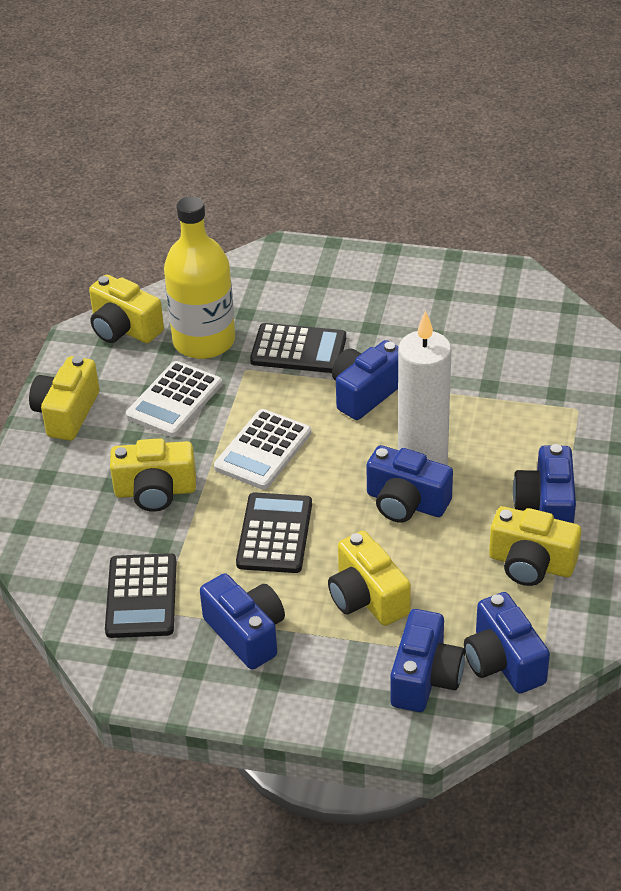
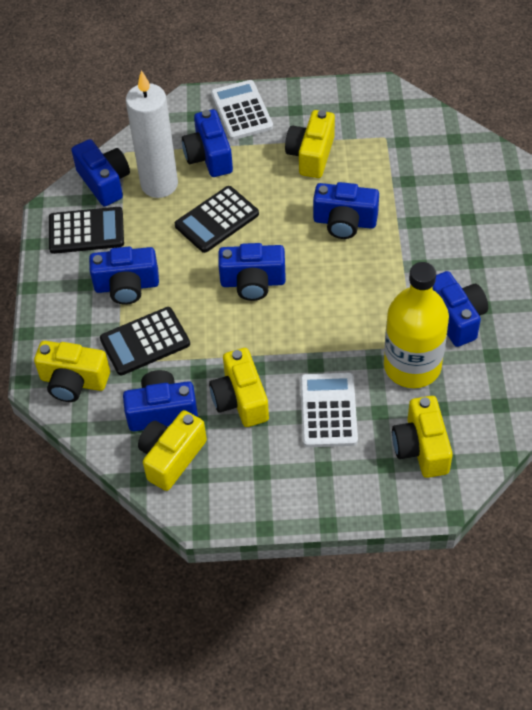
blue camera: 6 -> 7

